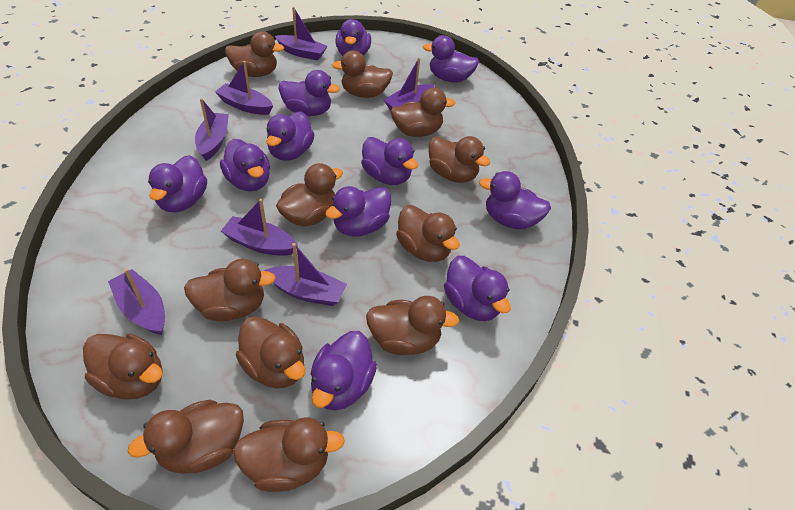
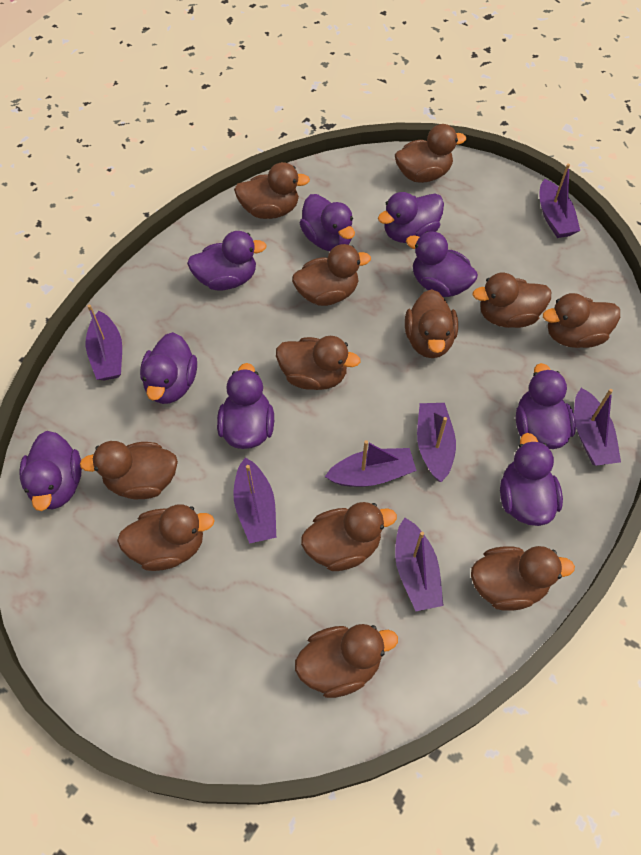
purple duck: 11 -> 9

